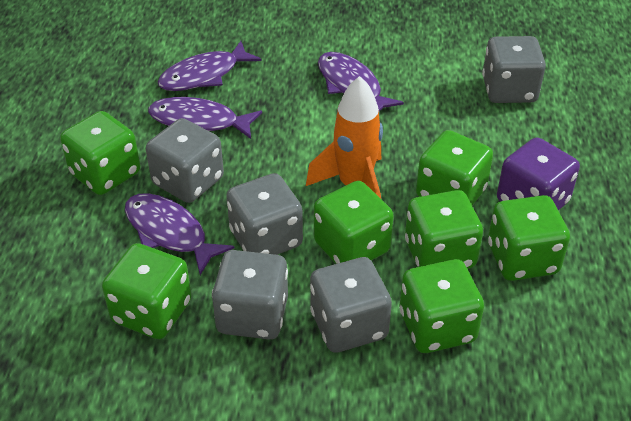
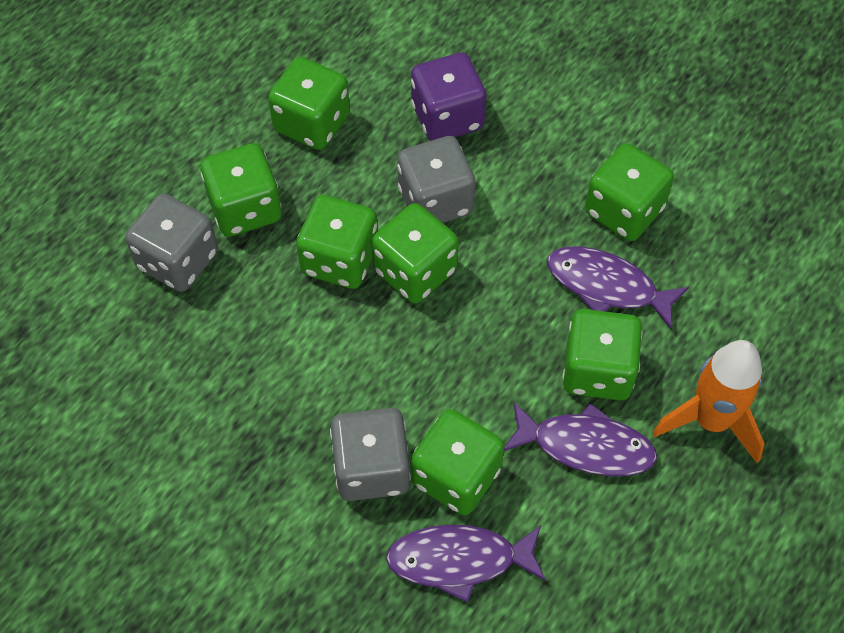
grey dice: 5 -> 3
purple fish: 4 -> 3

